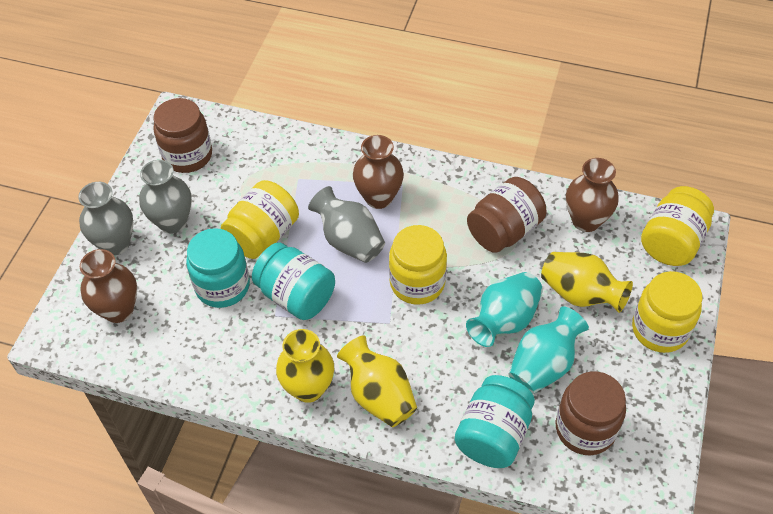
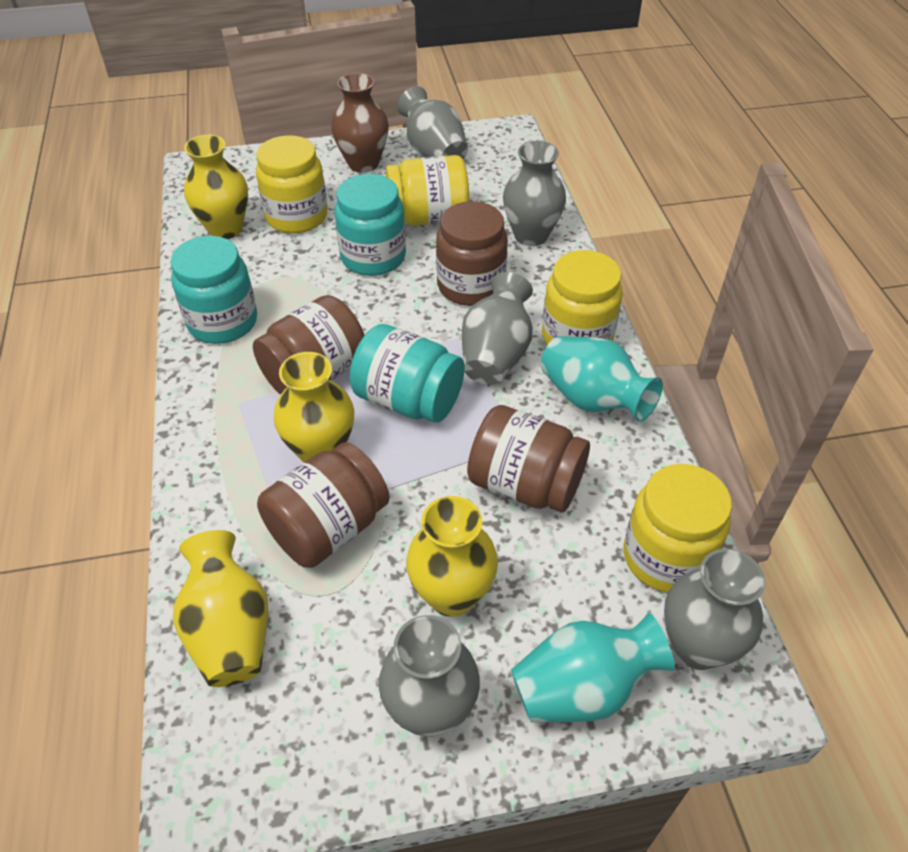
brown jar: 3 -> 4
brown vase: 3 -> 1
grey vase: 3 -> 5
yellow vase: 3 -> 4

